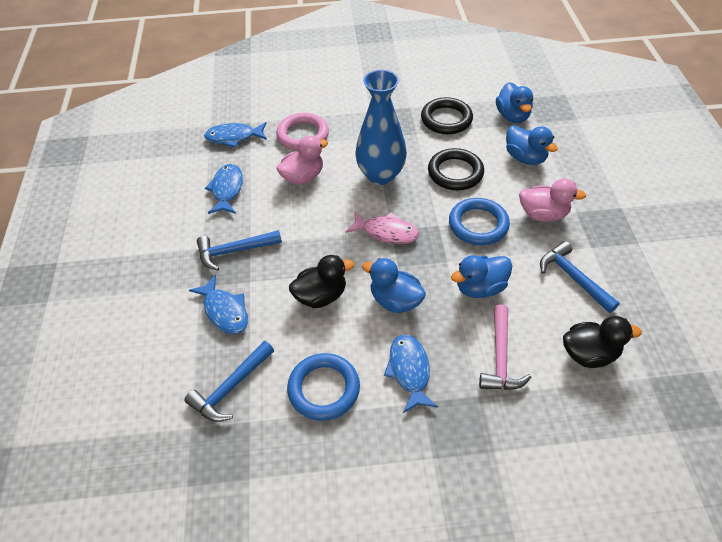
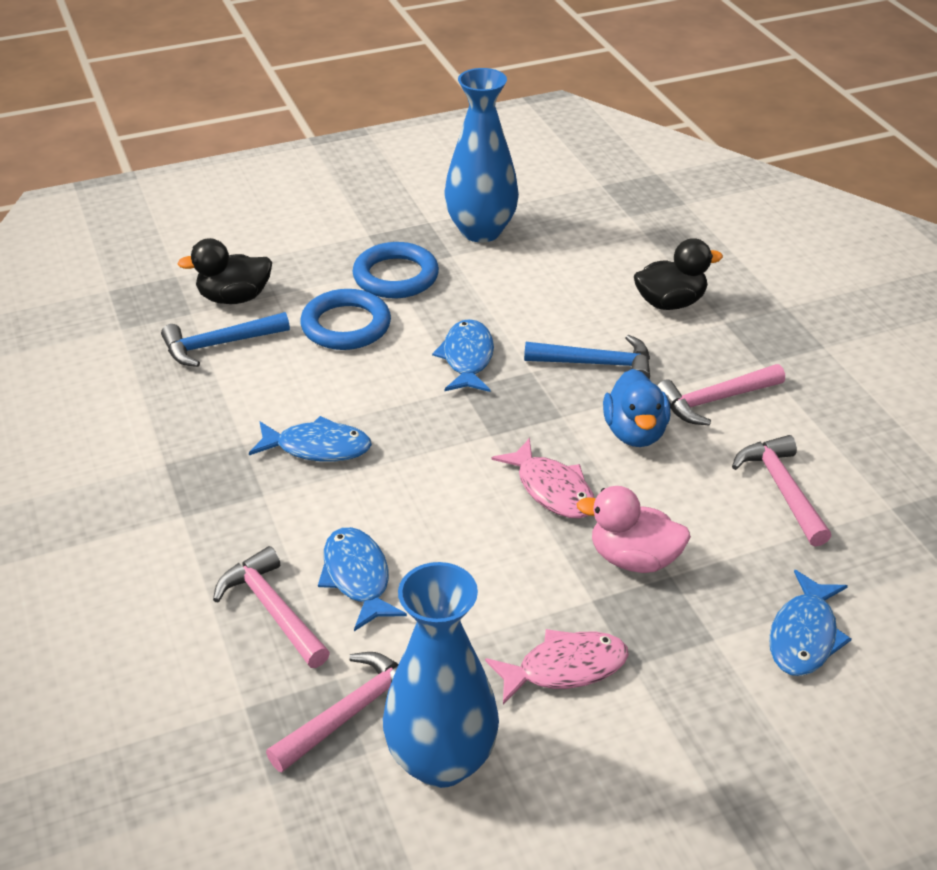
black ring: 2 -> 0
blue duck: 4 -> 1
blue hammer: 3 -> 2
blue vase: 1 -> 2
pink duck: 2 -> 1
pink fish: 1 -> 2
pink hammer: 1 -> 4
pink ring: 1 -> 0

